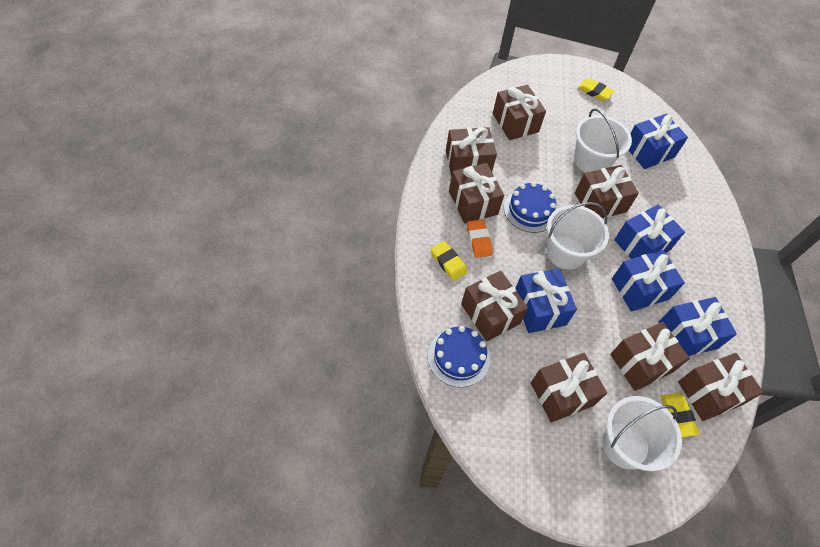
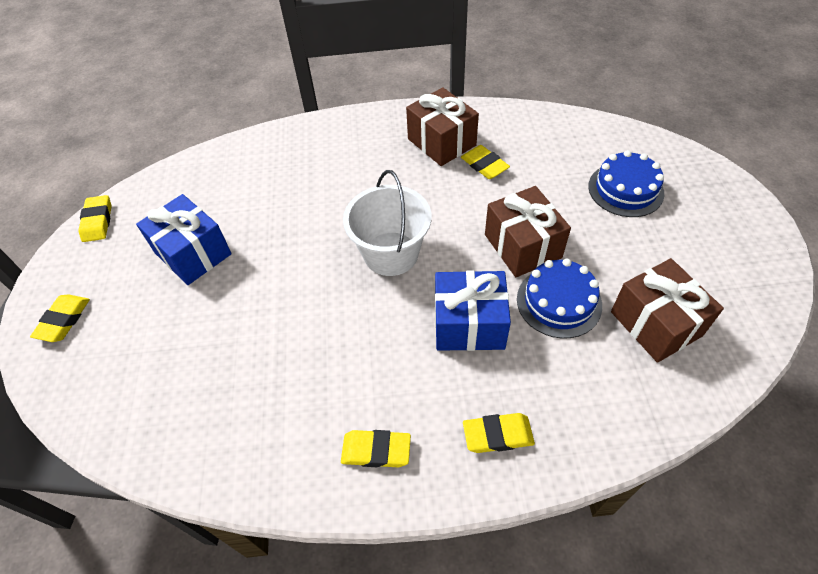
blue gift: 5 -> 2
brown gift: 8 -> 3
orange eraser: 1 -> 0
white bucket: 3 -> 1
yellow eraser: 3 -> 5

